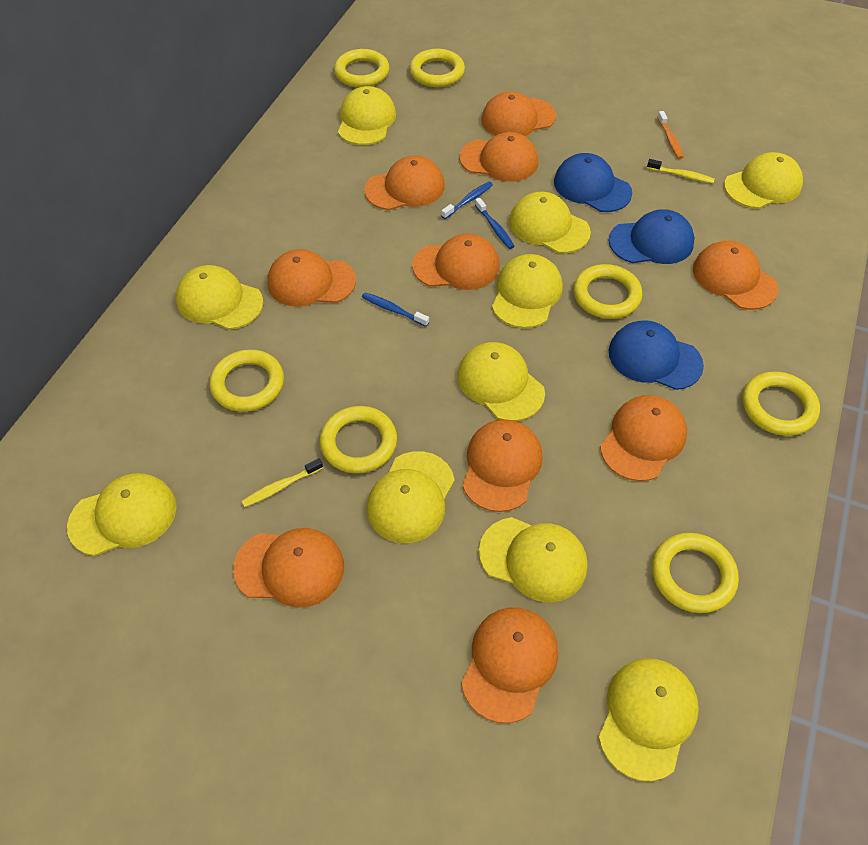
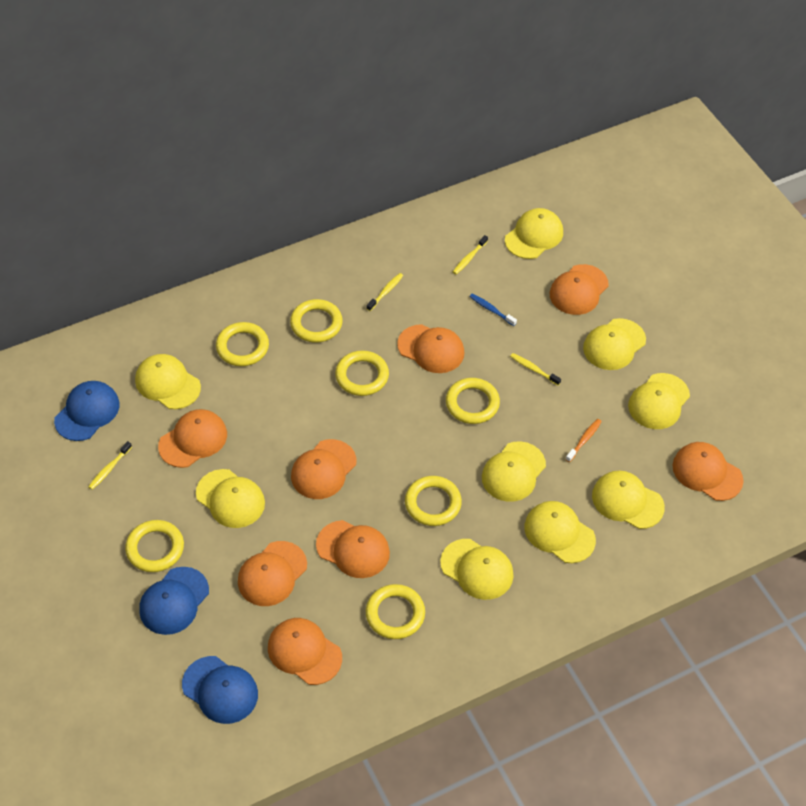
blue toothbrush: 3 -> 1
orange cap: 10 -> 8
yellow cap: 10 -> 9
yellow toothbrush: 2 -> 4

